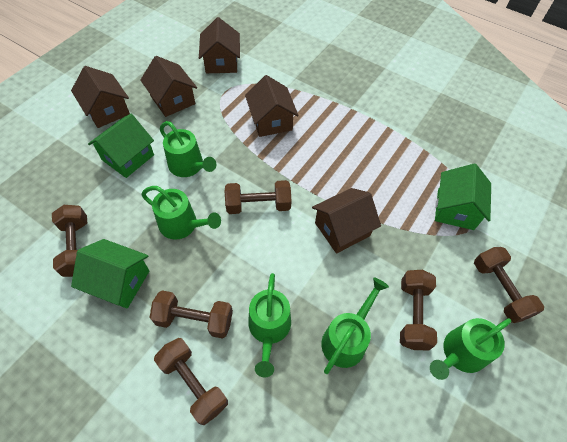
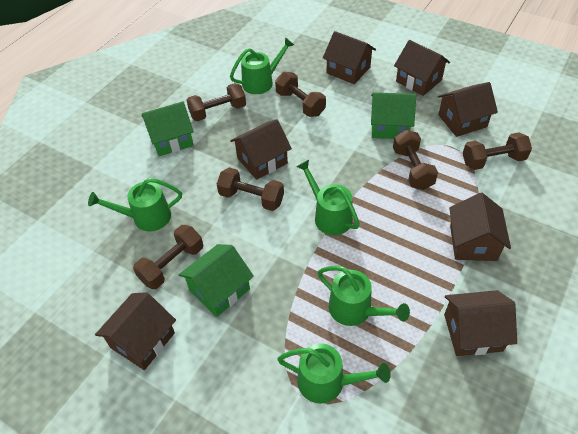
brown house: 5 -> 7

